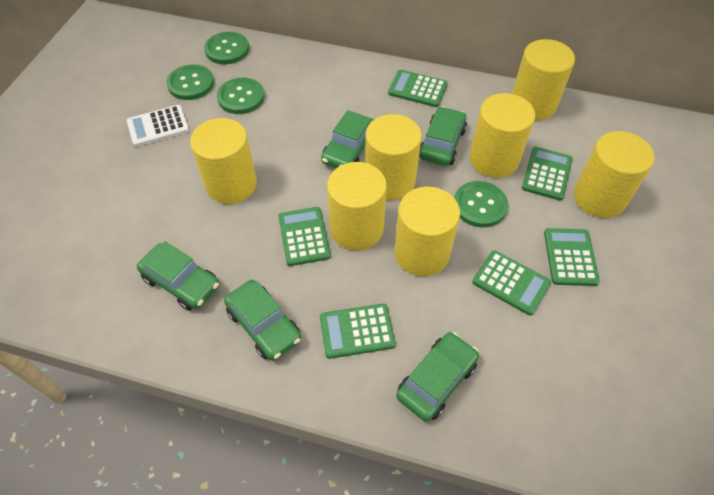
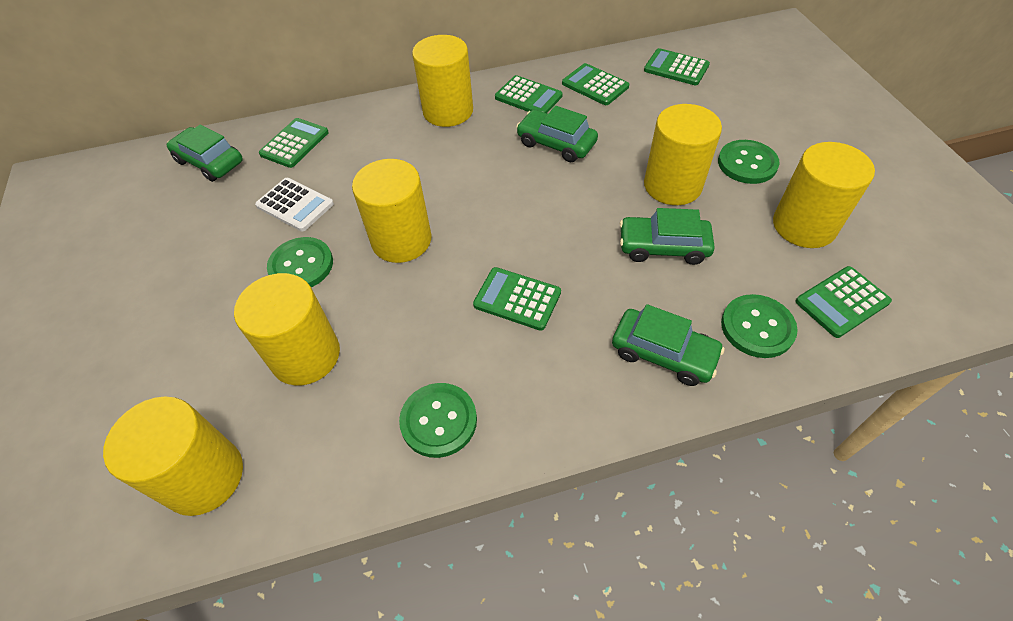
green car: 5 -> 4
yellow cylinder: 7 -> 6

